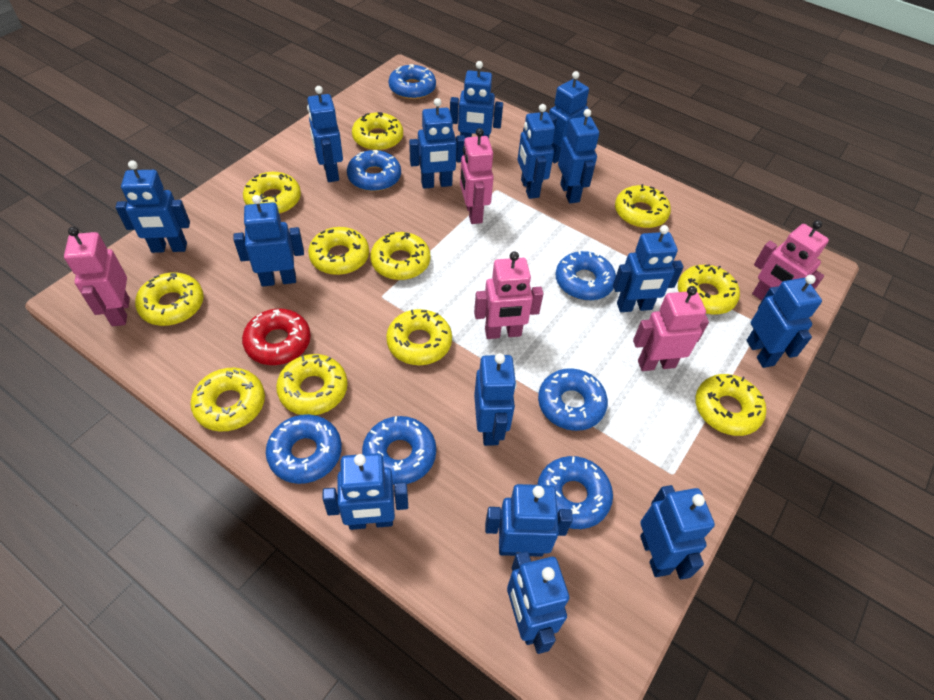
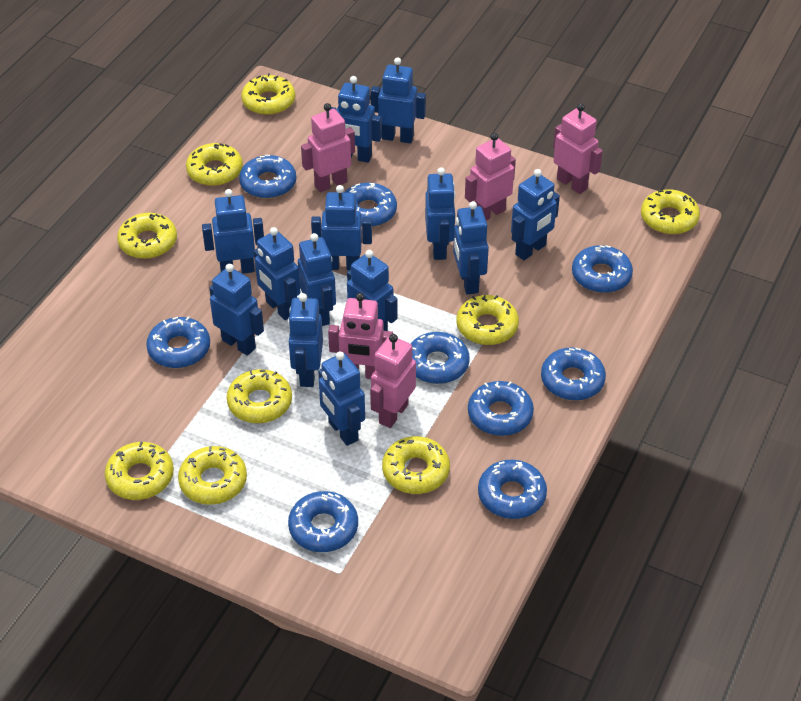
blue donut: 7 -> 9
blue robot: 15 -> 13
red donut: 1 -> 0
yellow donut: 11 -> 9

